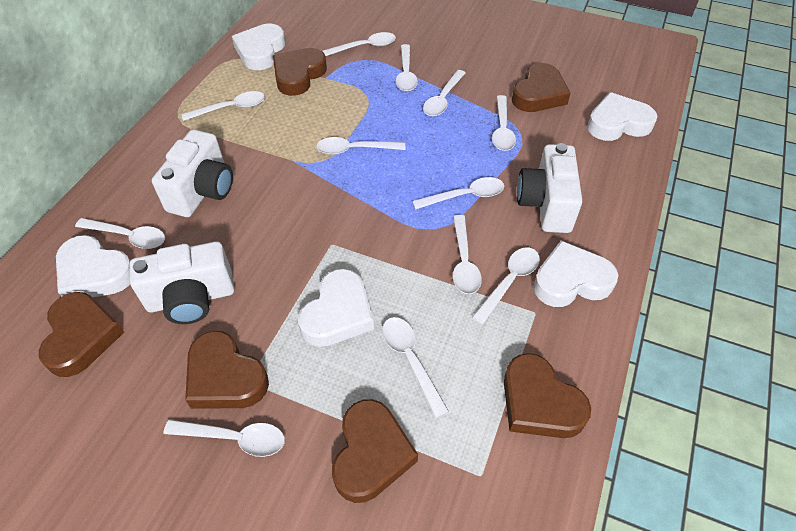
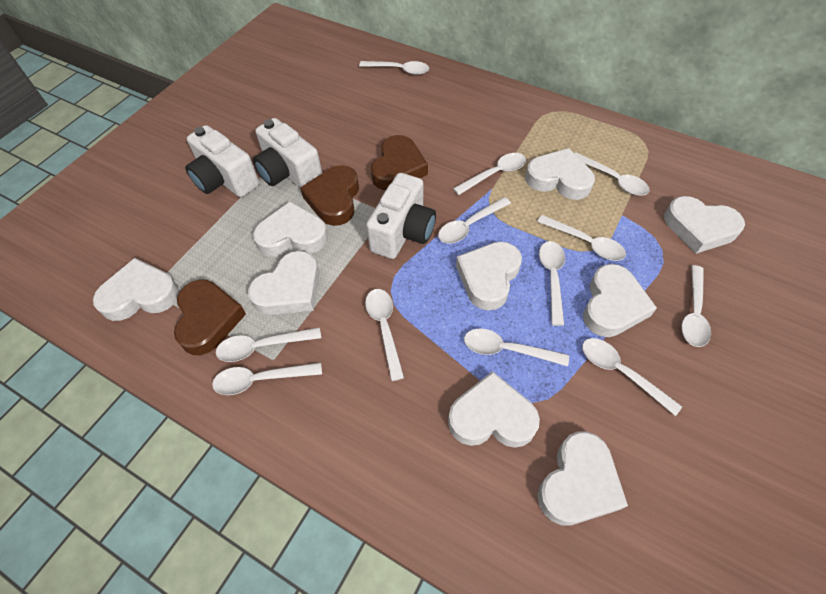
brown heart: 6 -> 3
white heart: 5 -> 9

